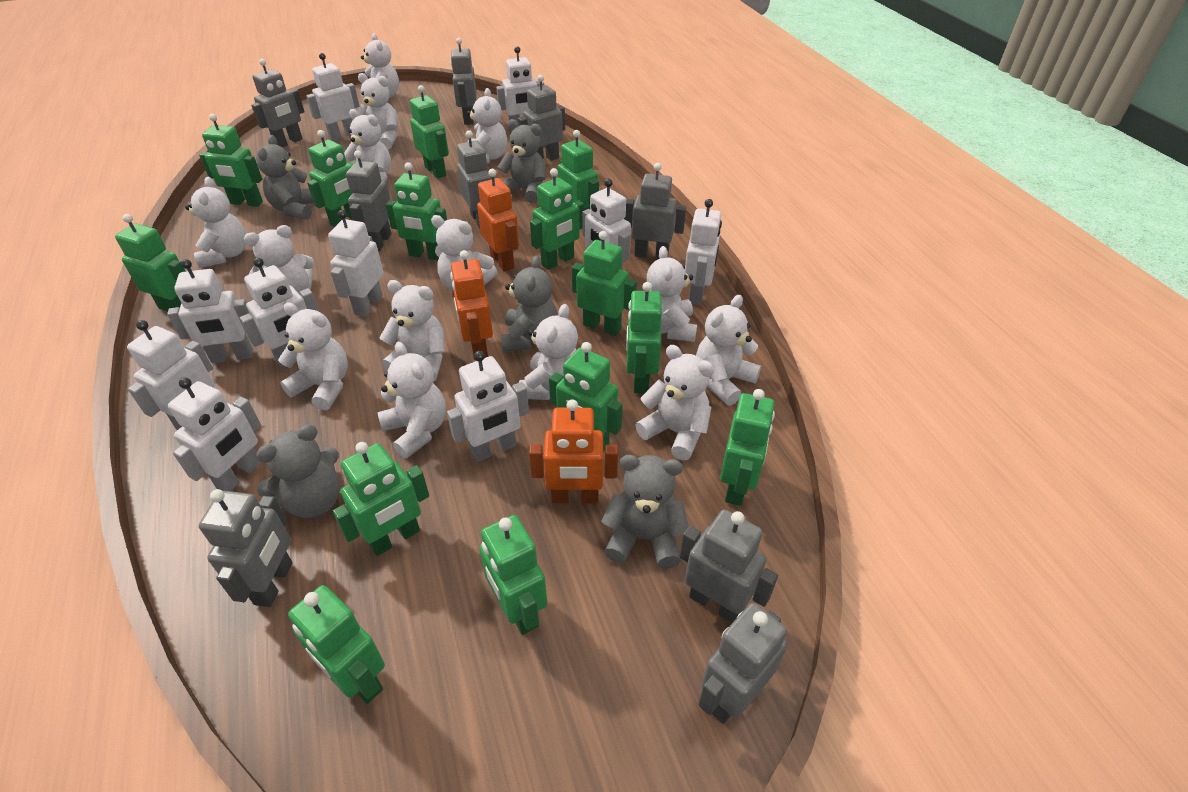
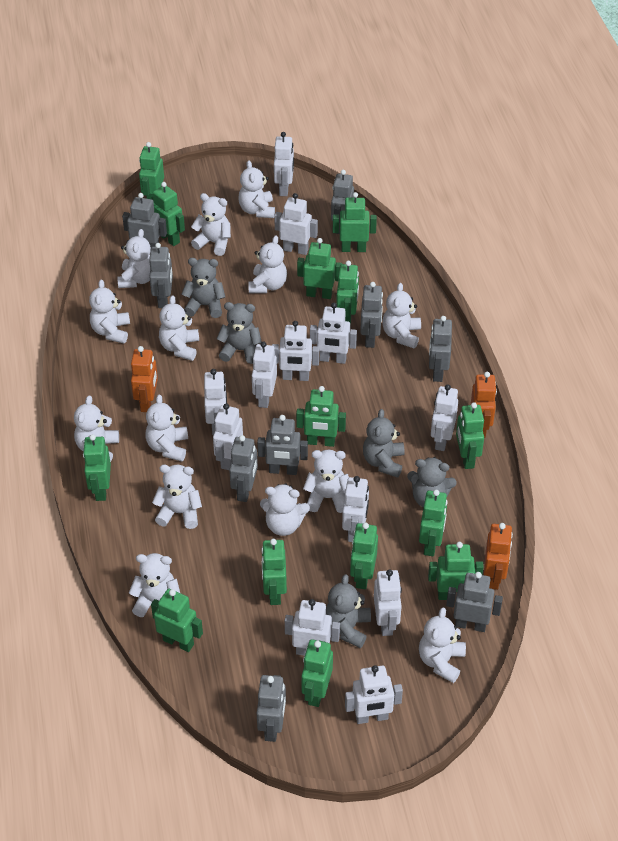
white robot: 10 -> 12

